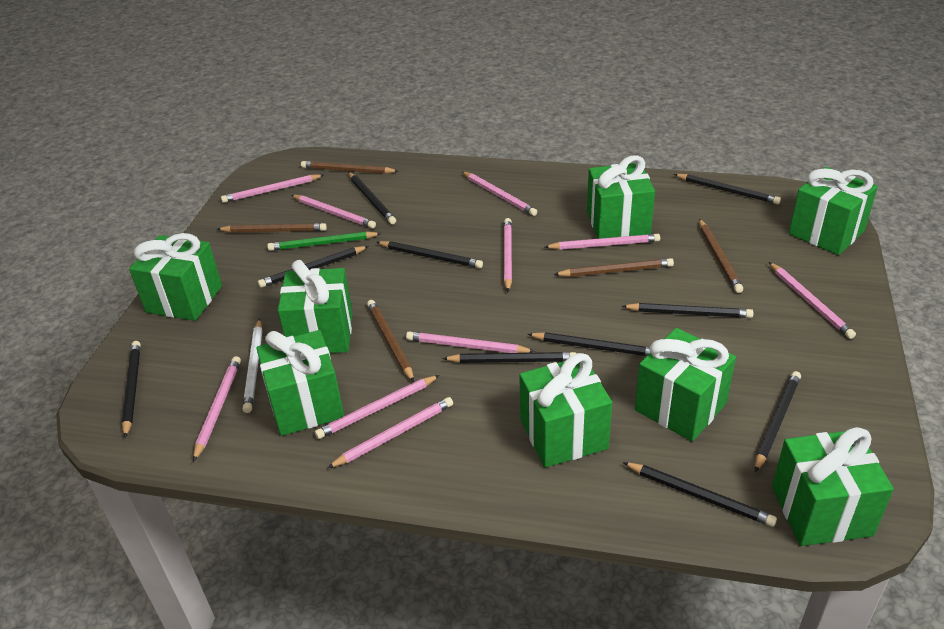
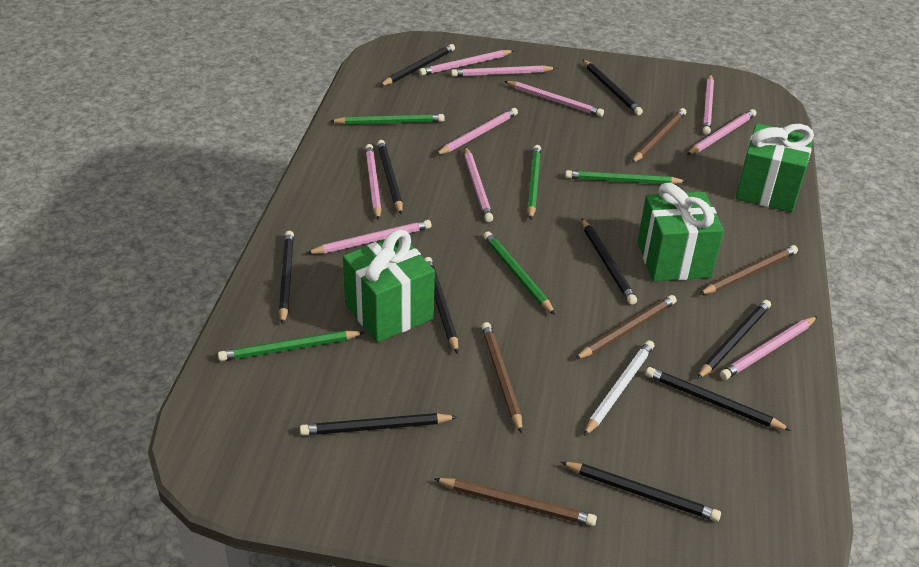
green gift: 8 -> 3
green pencil: 1 -> 5

